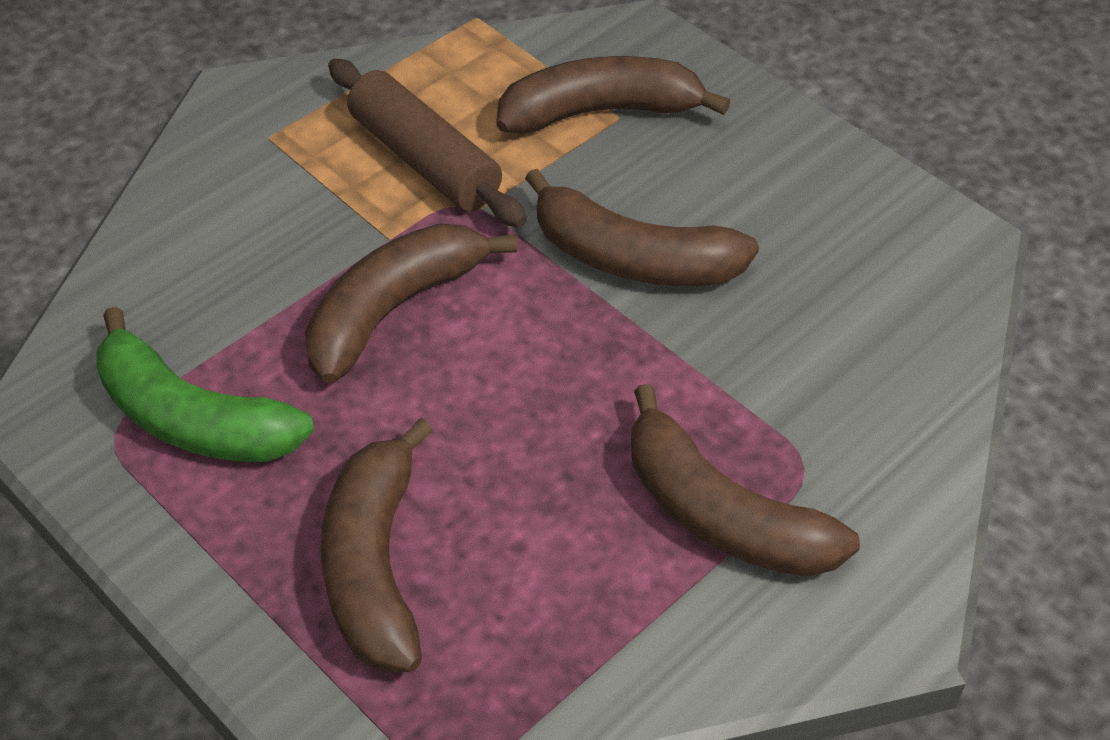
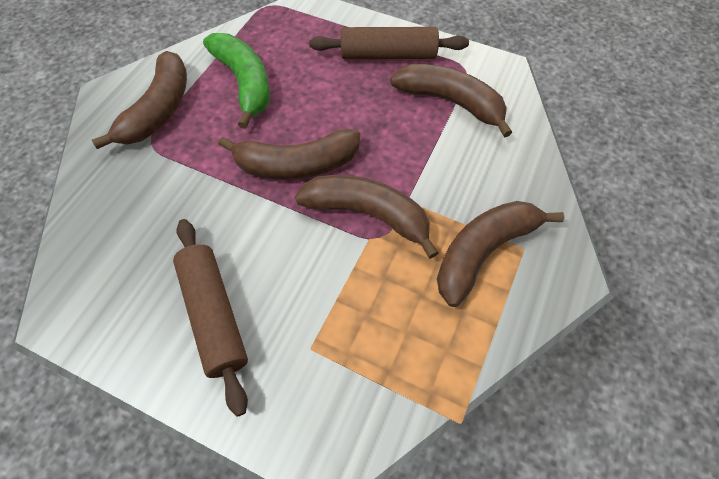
brown rolling pin: 1 -> 2

